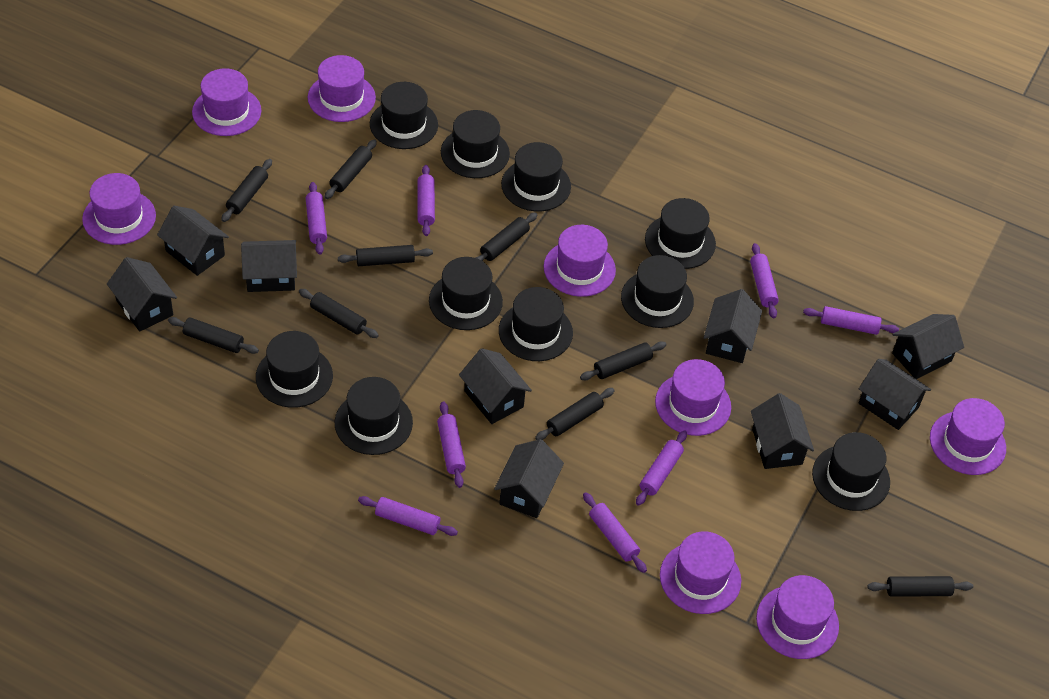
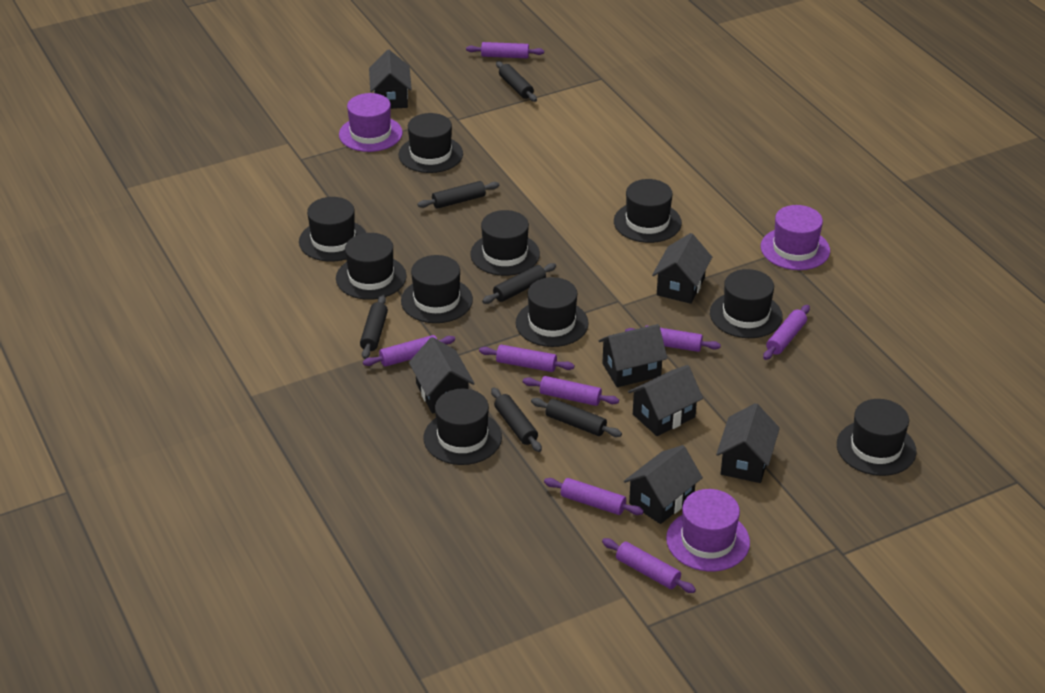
black house: 9 -> 7
black rolling pin: 9 -> 6
purple hat: 8 -> 3

